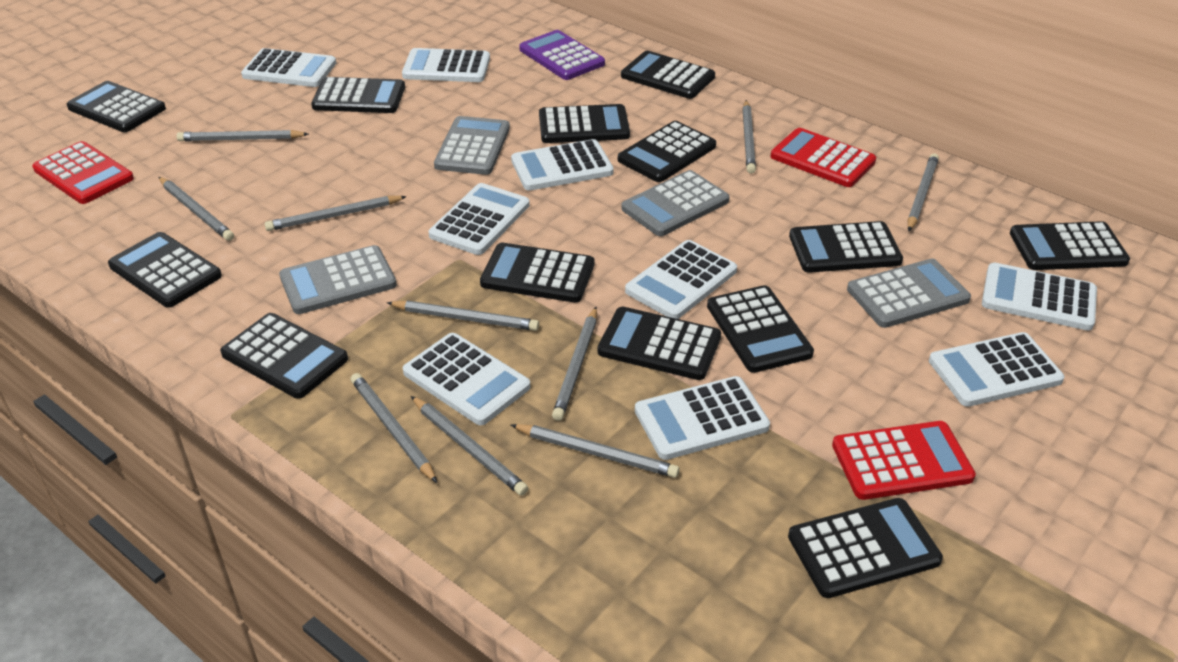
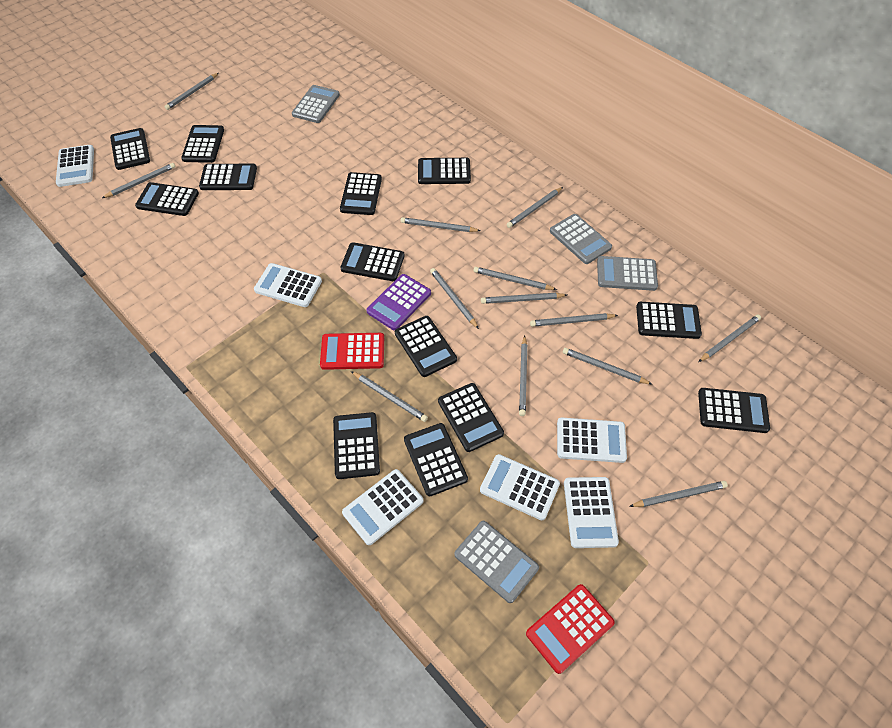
grey pencil: 10 -> 13
red calculator: 3 -> 2
white calculator: 9 -> 6

